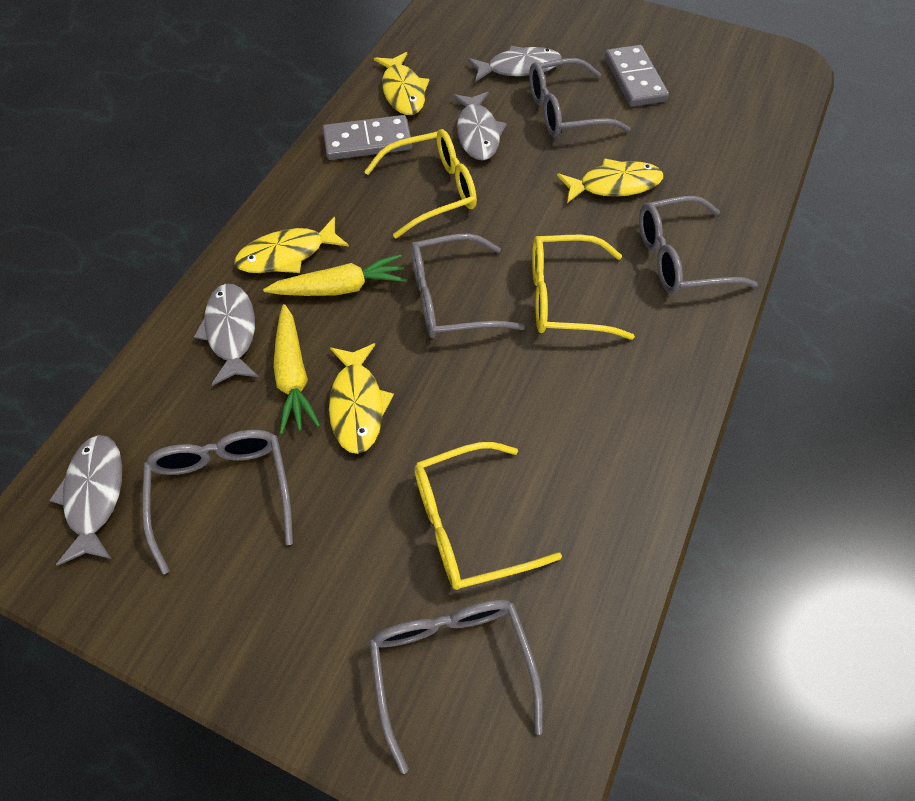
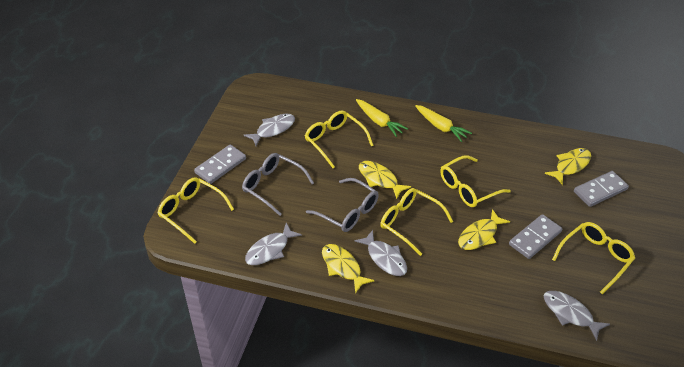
grey domino: 2 -> 3
grey glasses: 5 -> 2
yellow glasses: 3 -> 5

